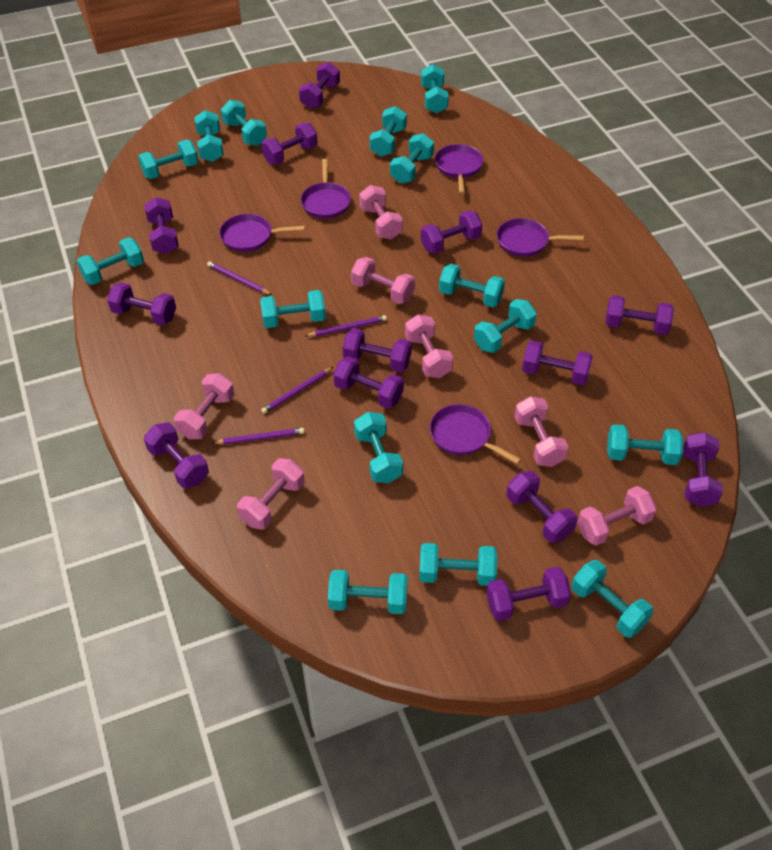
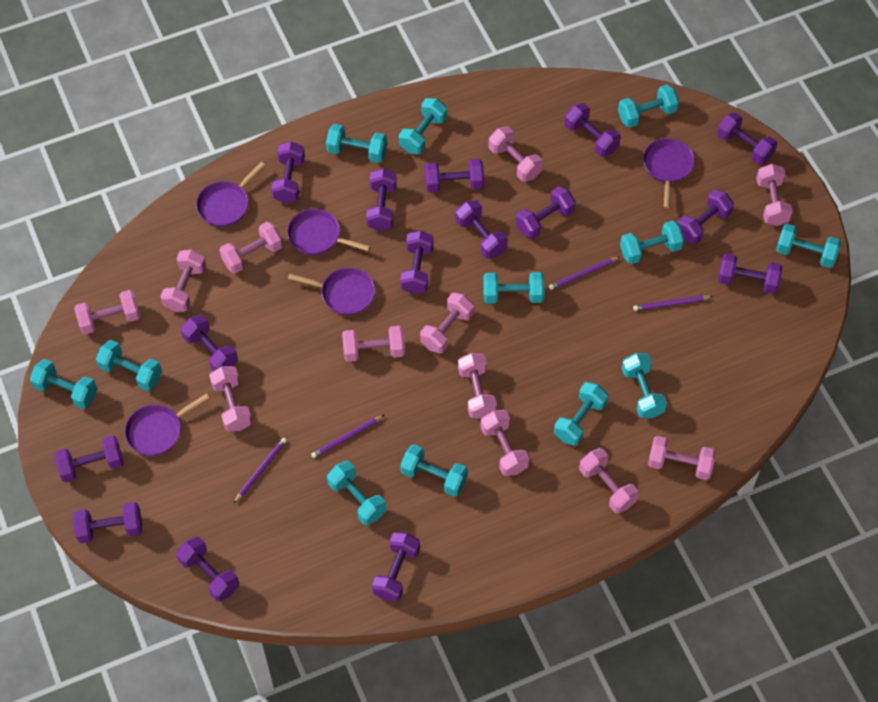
pink dumbbell: 7 -> 12
purple dumbbell: 13 -> 15
turquoise dumbbell: 15 -> 12

